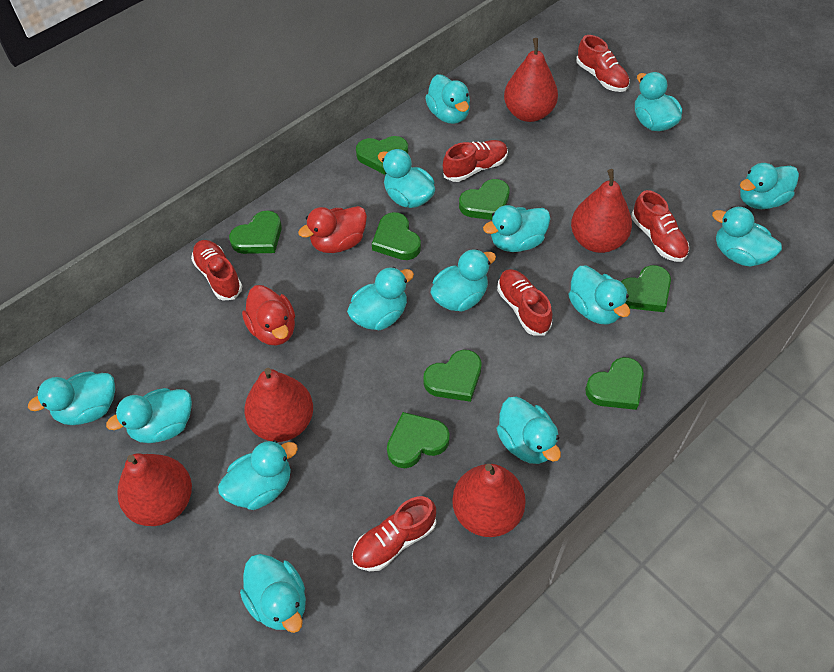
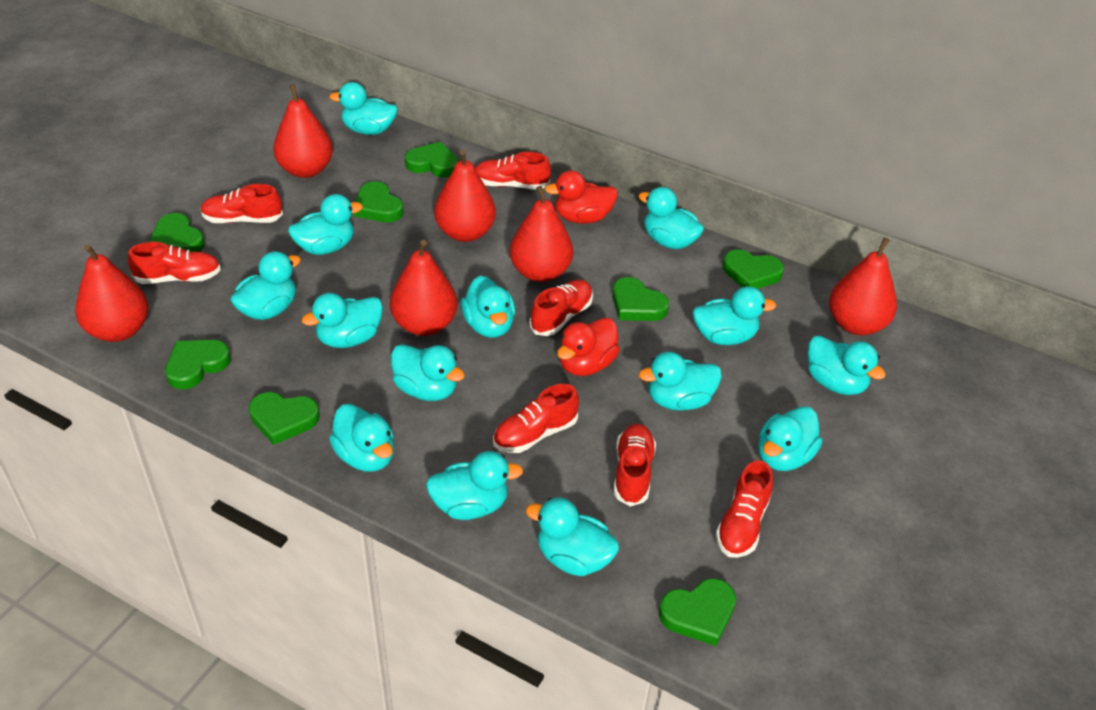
red pear: 5 -> 6
red shoe: 6 -> 7

